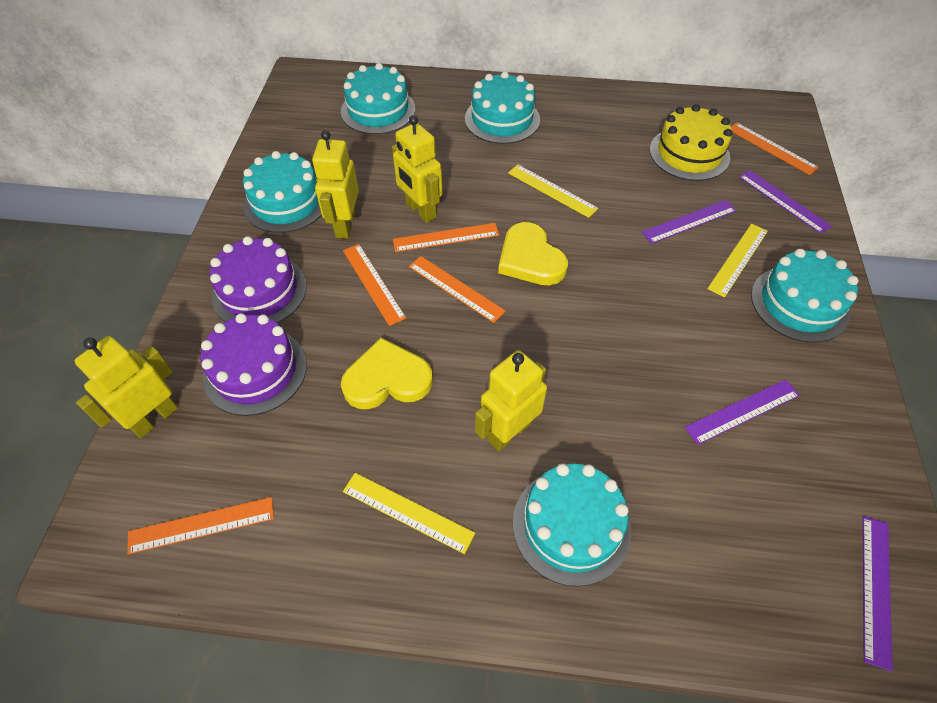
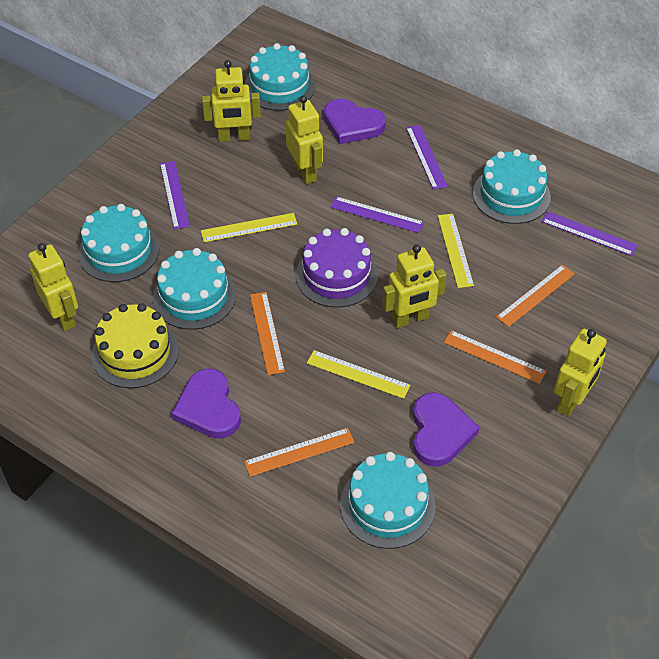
orange ruler: 5 -> 4
purple cake: 2 -> 1
purple heart: 0 -> 3
yellow heart: 2 -> 0
yellow robot: 4 -> 5

